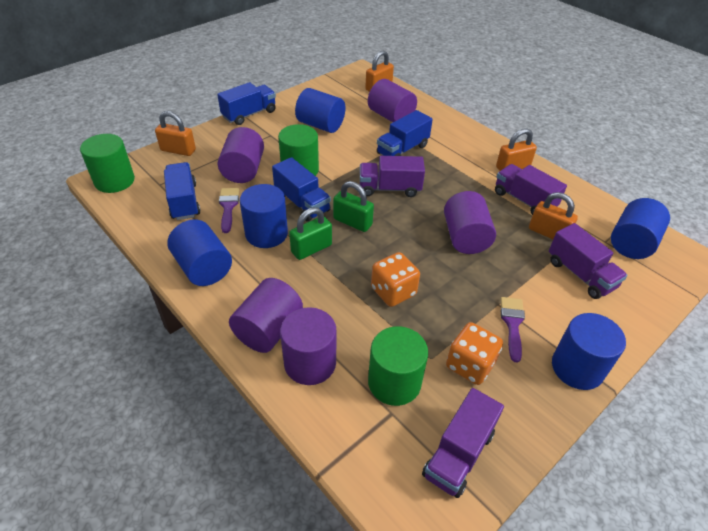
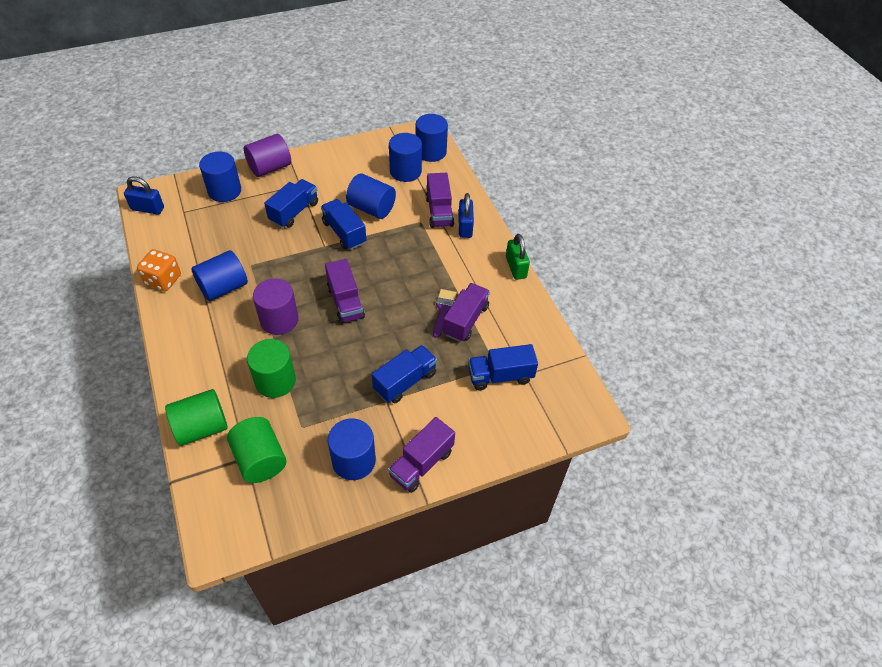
blue cylinder: 5 -> 6
blue padlock: 0 -> 2
green padlock: 2 -> 1
orange dice: 2 -> 1
orange padlock: 4 -> 0
purple brush: 2 -> 1
purple cylinder: 5 -> 2

